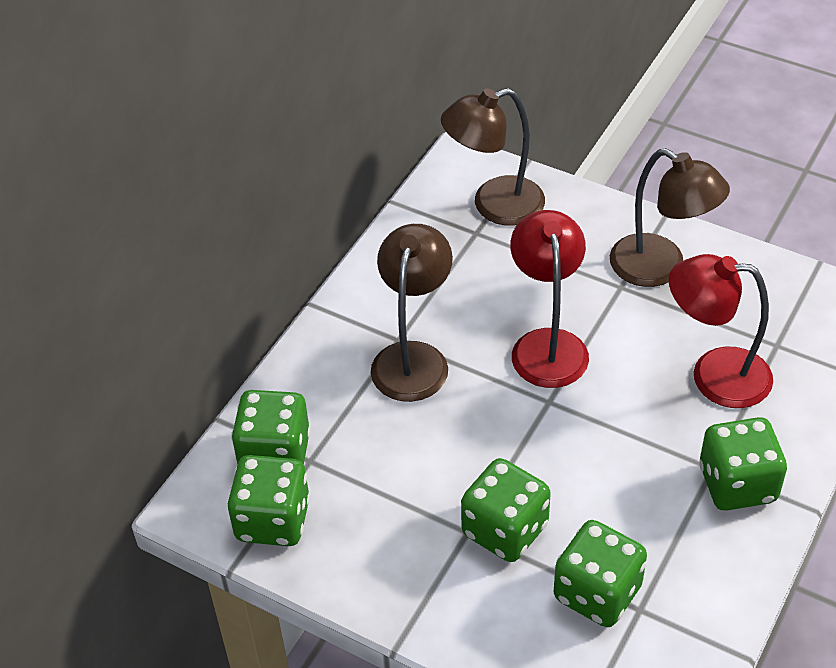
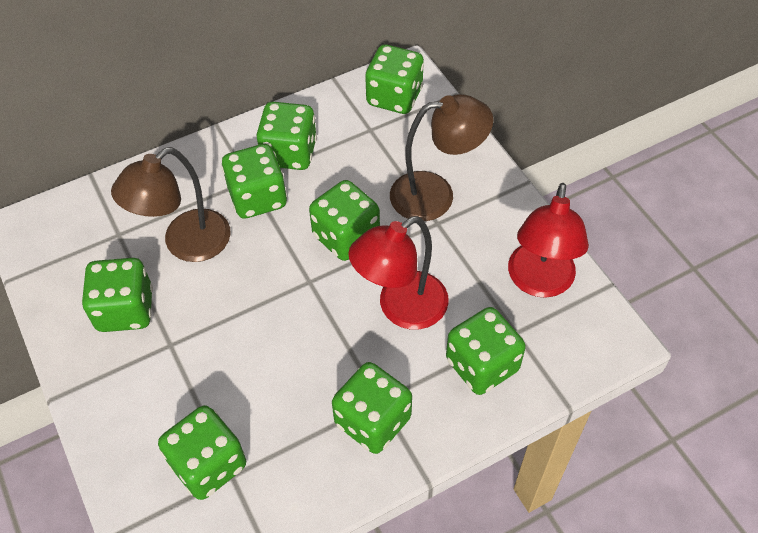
brown lamp: 3 -> 2
green dice: 5 -> 8

